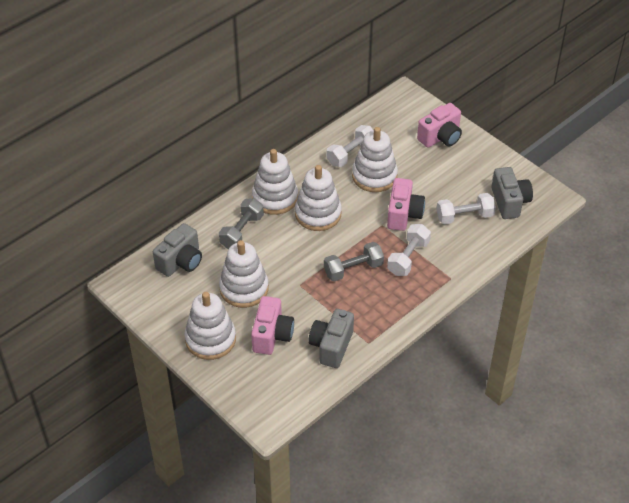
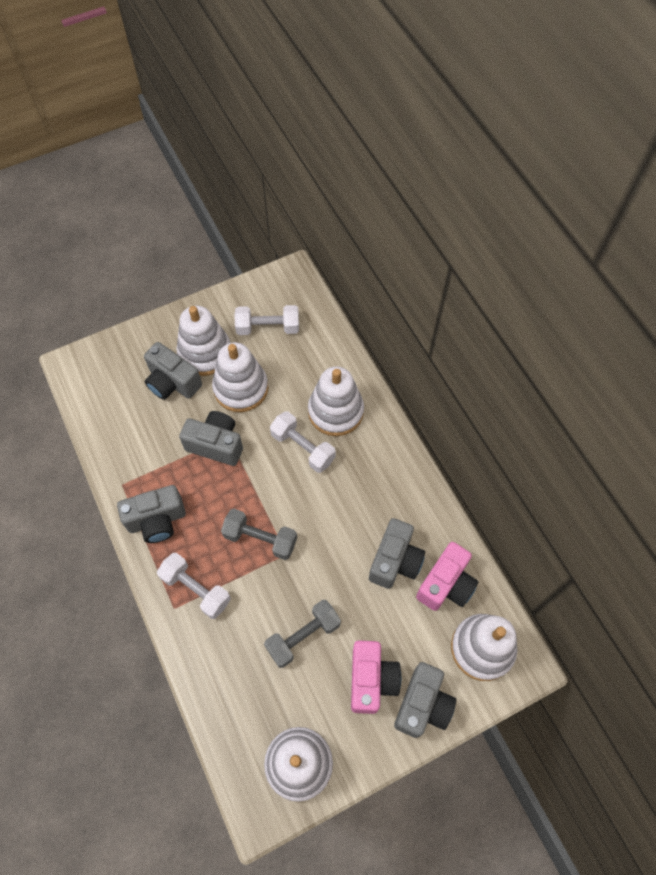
grey camera: 3 -> 5
pink camera: 3 -> 2

